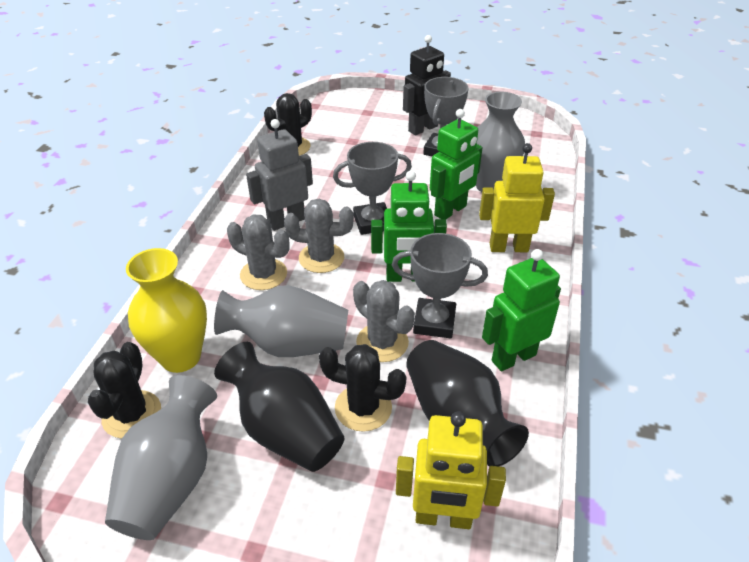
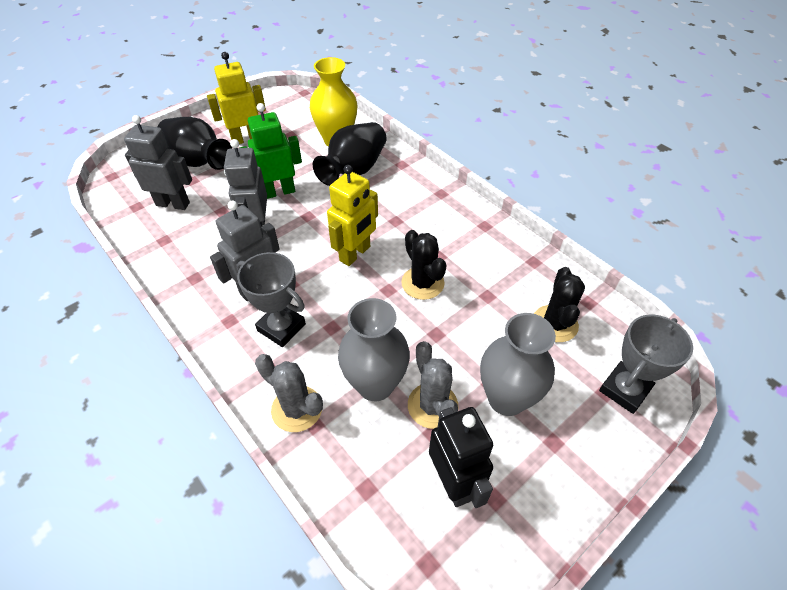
black cactus: 3 -> 2
green robot: 3 -> 1
grey cactus: 3 -> 2
grey robot: 1 -> 3
grey trophy: 3 -> 2
grey vase: 3 -> 2

